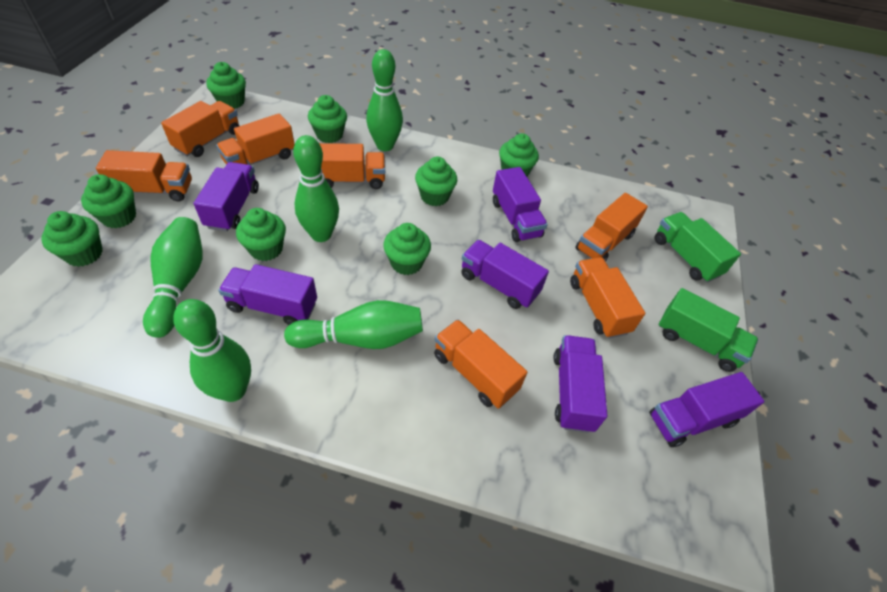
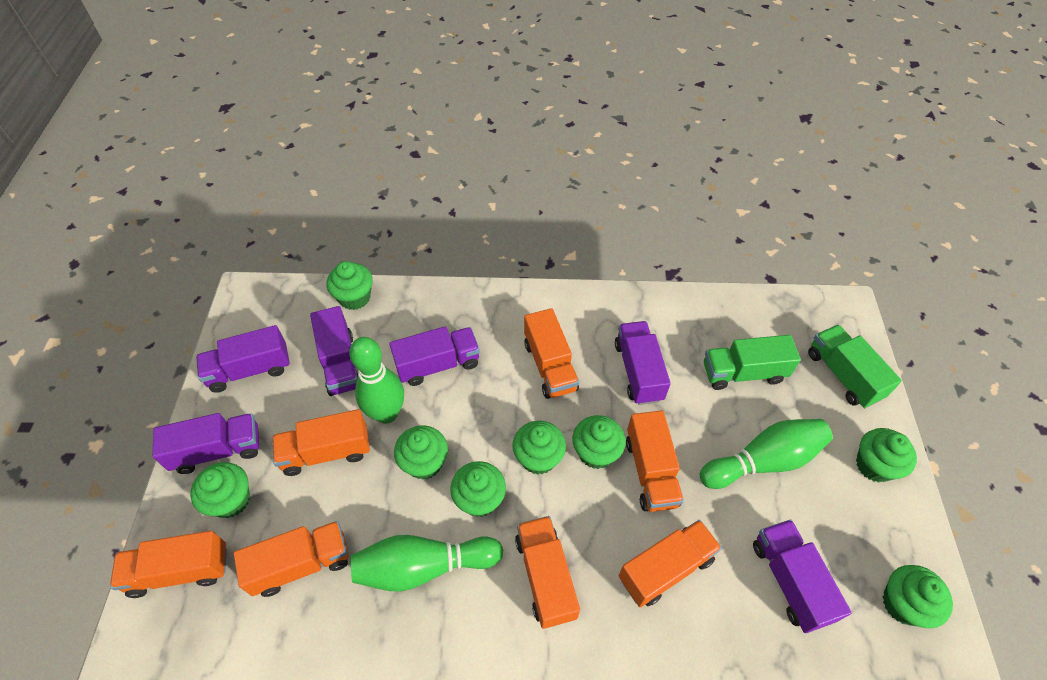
green bowling pin: 5 -> 3

